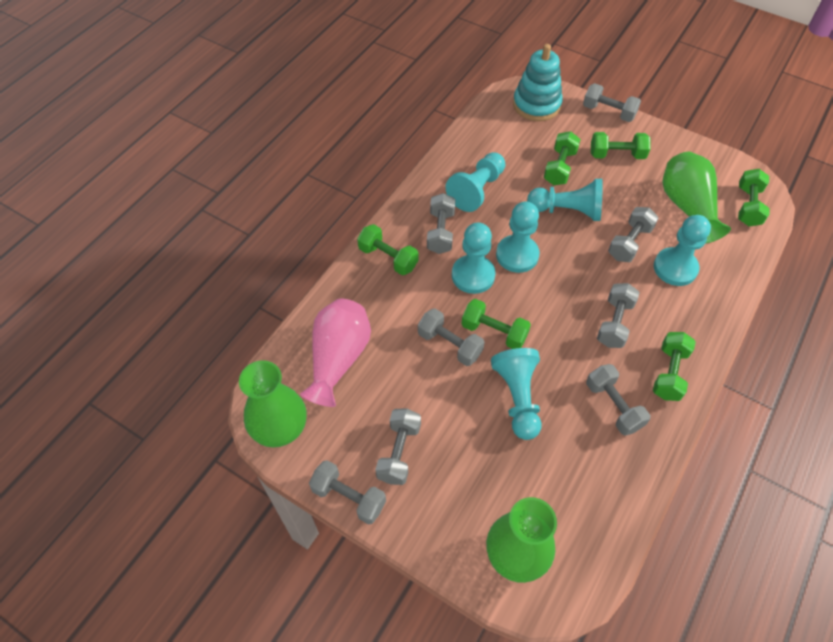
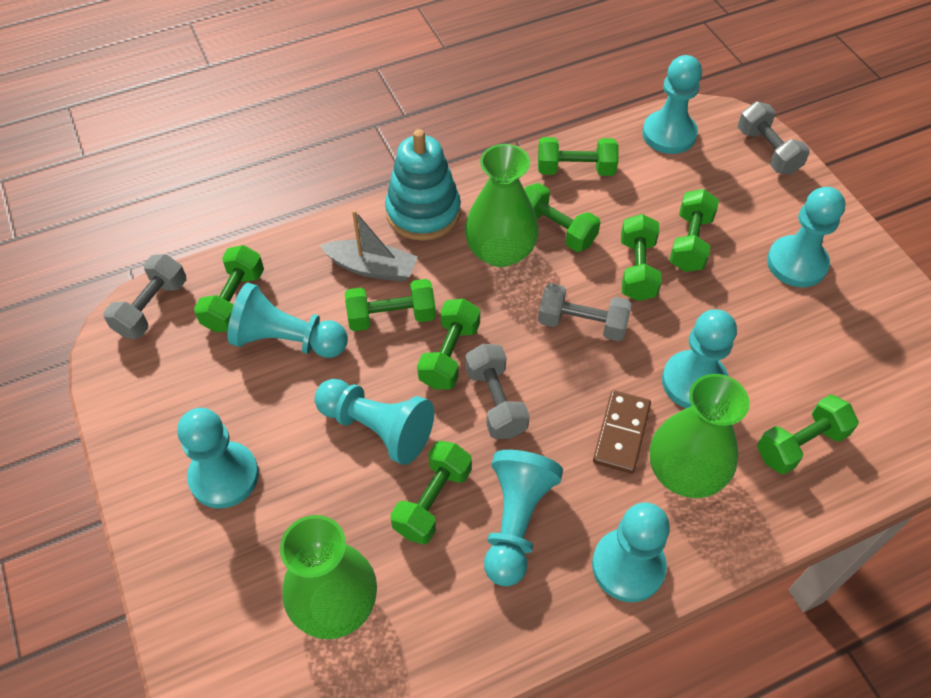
brown domino: 0 -> 1
green dumbbell: 6 -> 9
grey boat: 0 -> 1
grey dumbbell: 8 -> 4
pink vase: 1 -> 0
turquoise pawn: 6 -> 8

